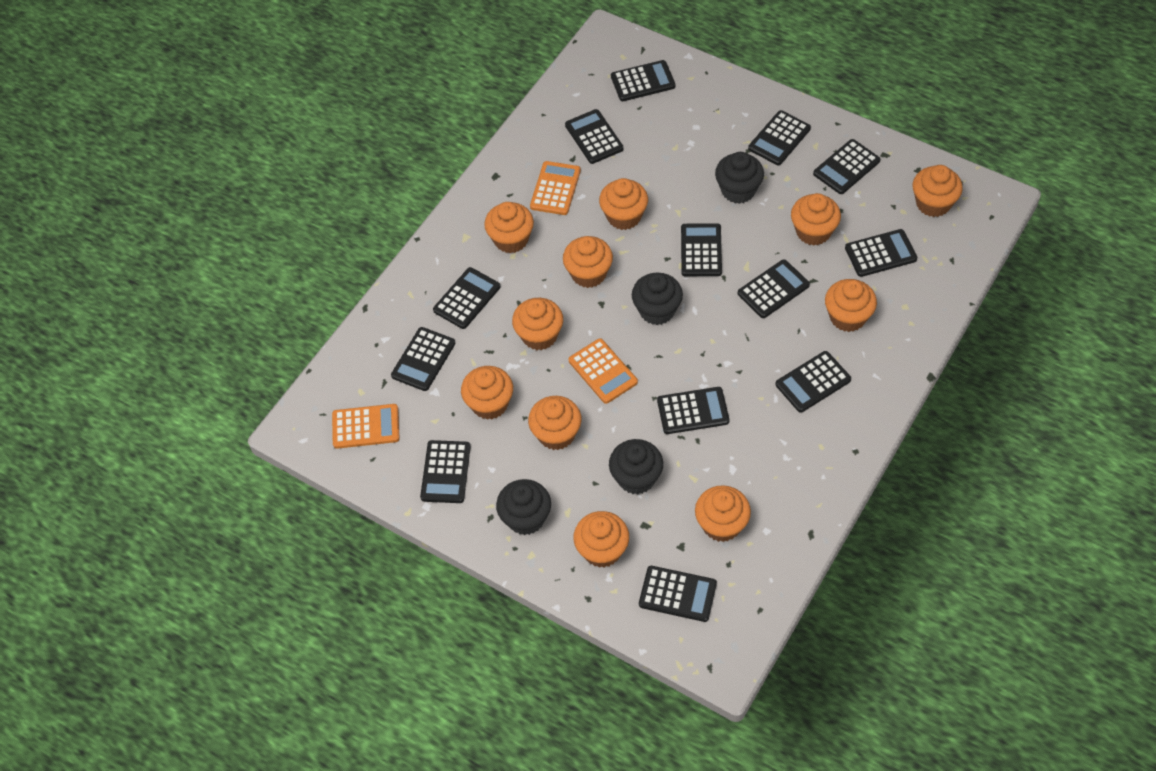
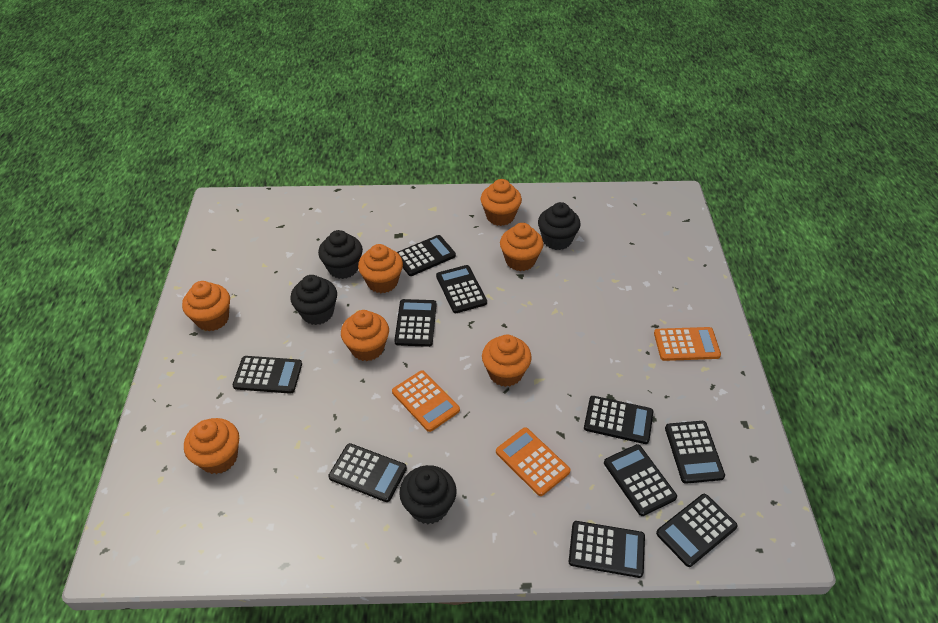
black calculator: 13 -> 10
orange cupcake: 11 -> 7

